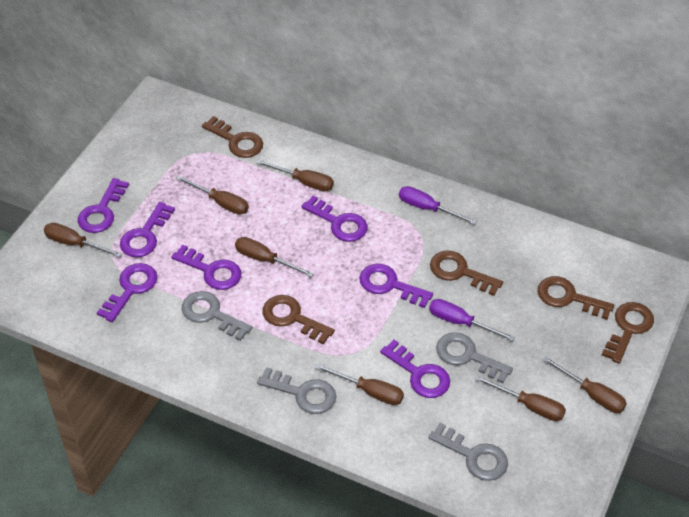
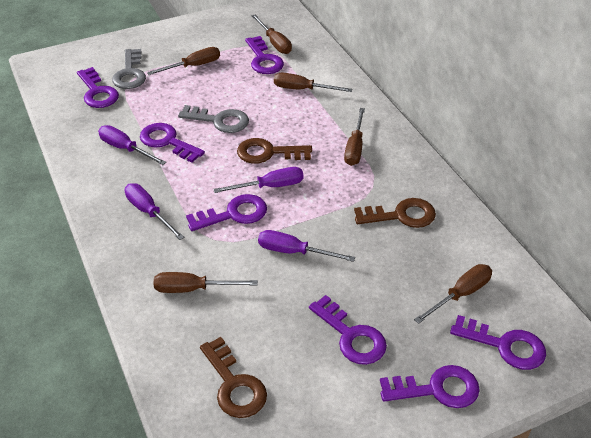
brown key: 5 -> 3
brown screwdriver: 7 -> 6
grey key: 4 -> 2
purple screwdriver: 2 -> 4

